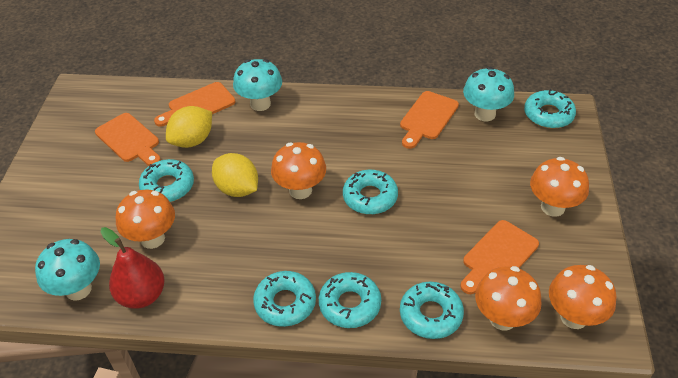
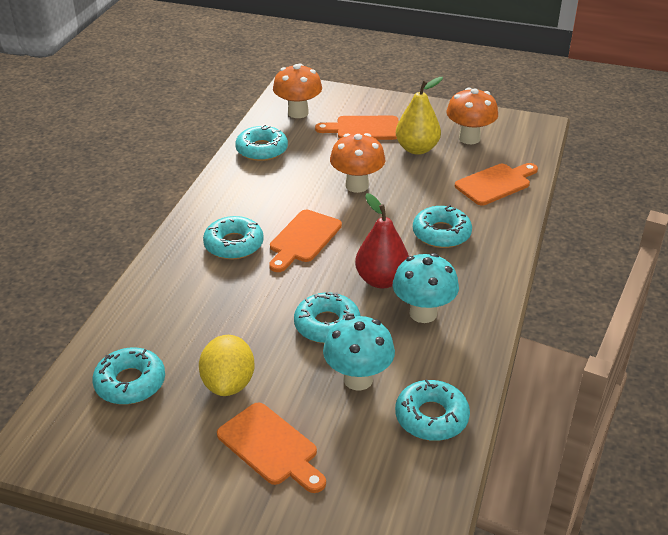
orange mushroom: 5 -> 3
turquoise mushroom: 3 -> 2
yellow lemon: 2 -> 1
yellow pear: 0 -> 1

